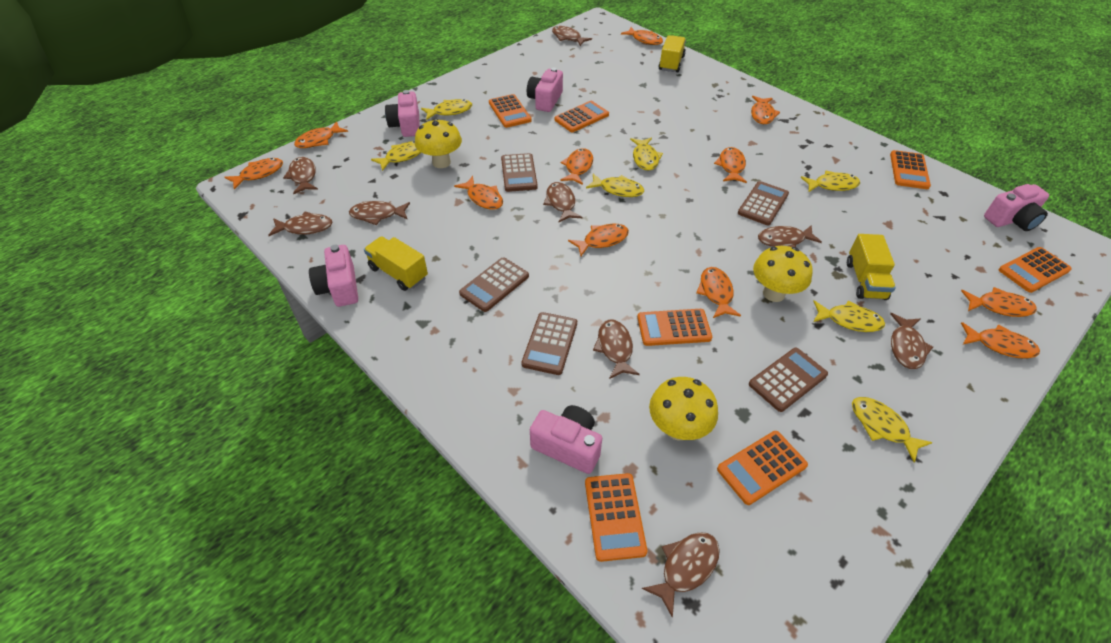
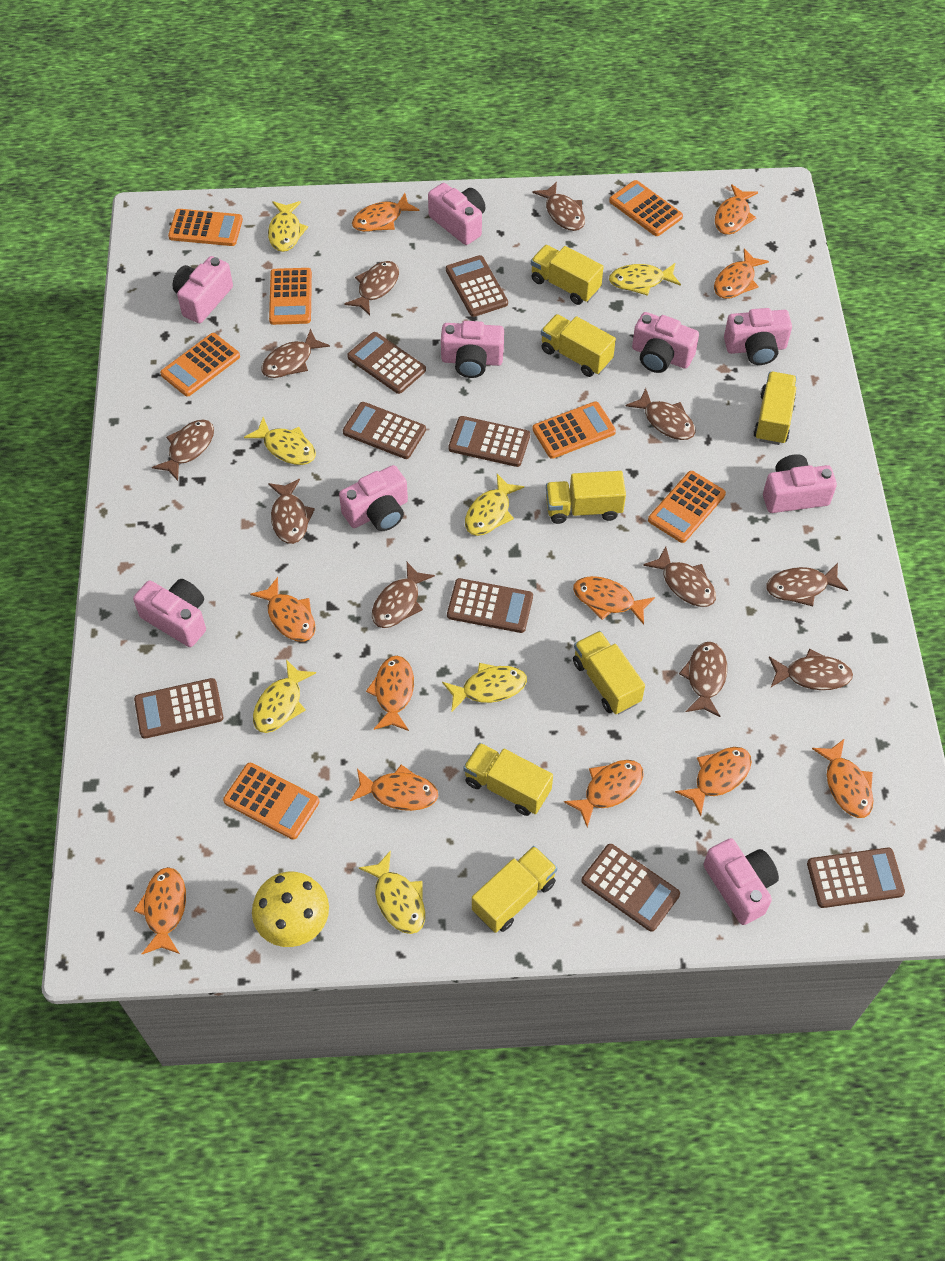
brown calculator: 5 -> 8
brown fish: 9 -> 11
pink camera: 5 -> 9
yellow mushroom: 3 -> 1
yellow truck: 3 -> 7

